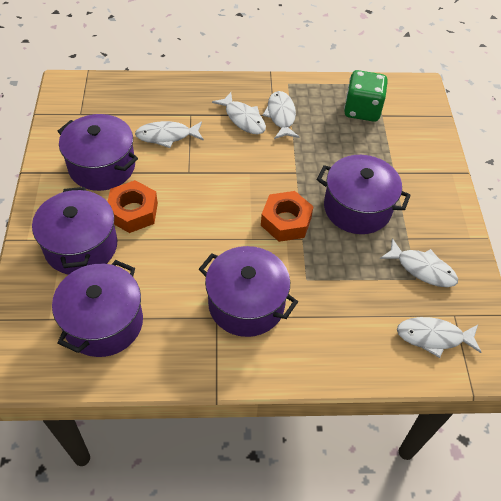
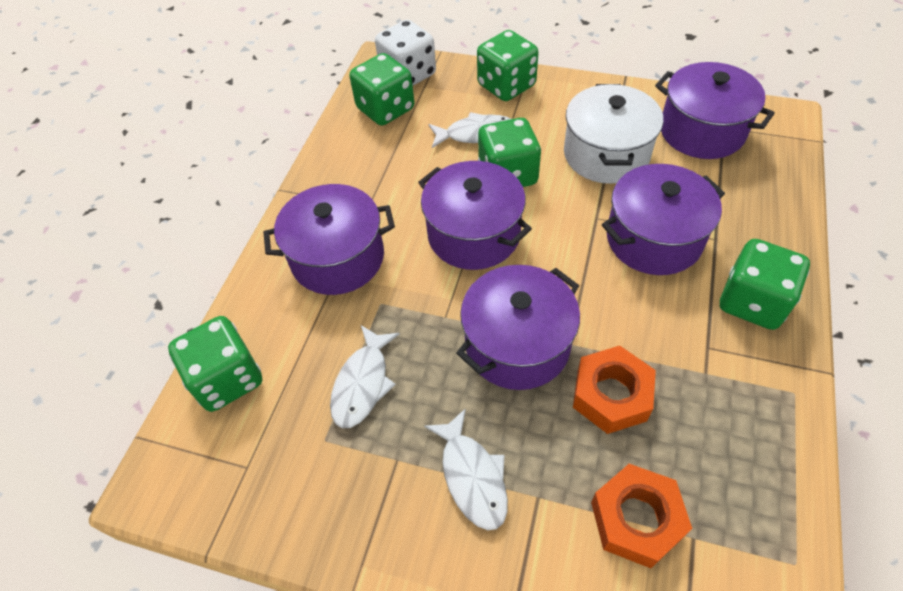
green dice: 1 -> 5
white dice: 0 -> 1
white fish: 5 -> 3
white pot: 0 -> 1

